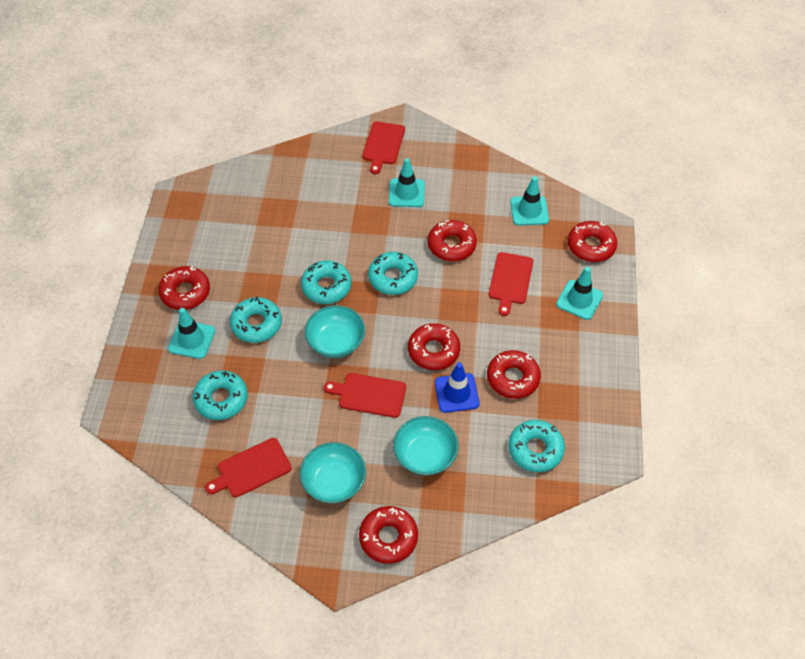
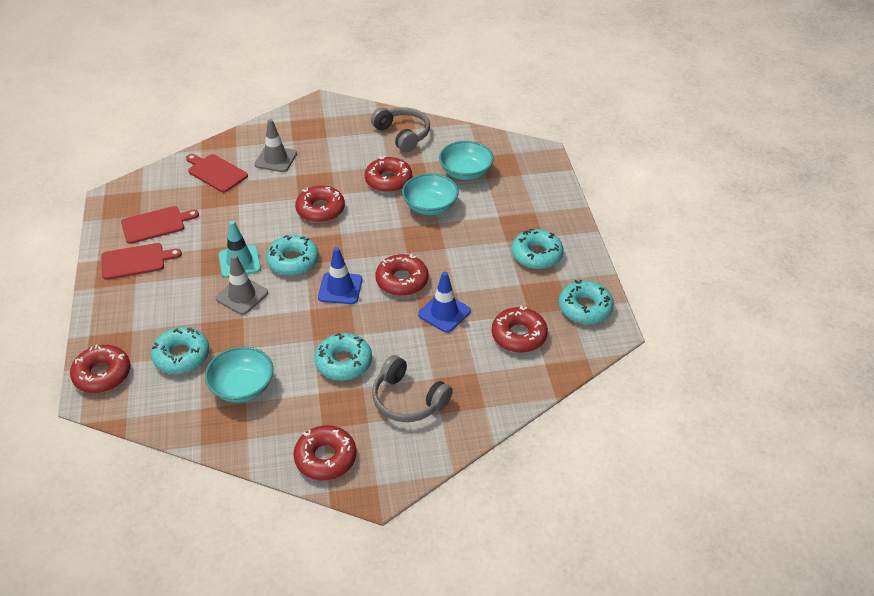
blue traffic cone: 1 -> 2
grey headphones: 0 -> 2
grey traffic cone: 0 -> 2
red cutting board: 4 -> 3
turquoise traffic cone: 4 -> 1

